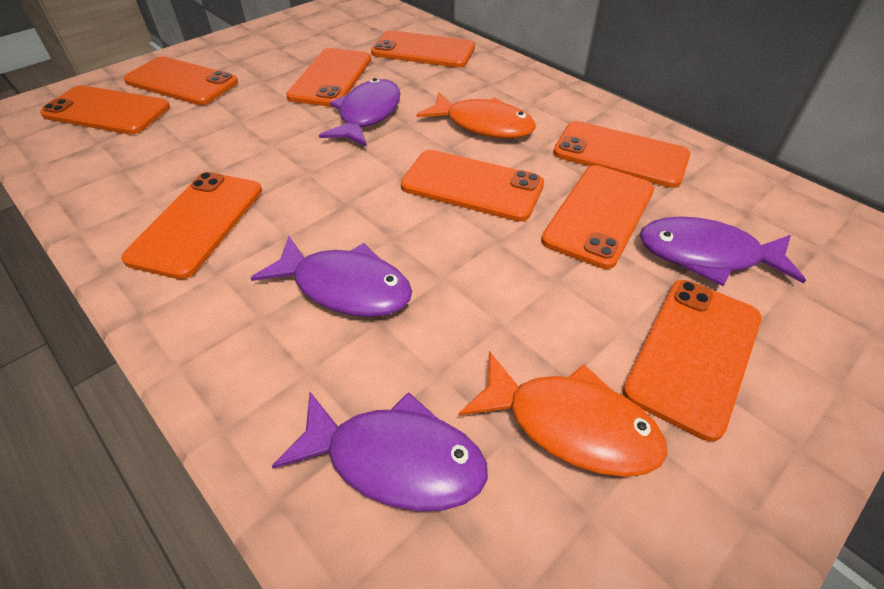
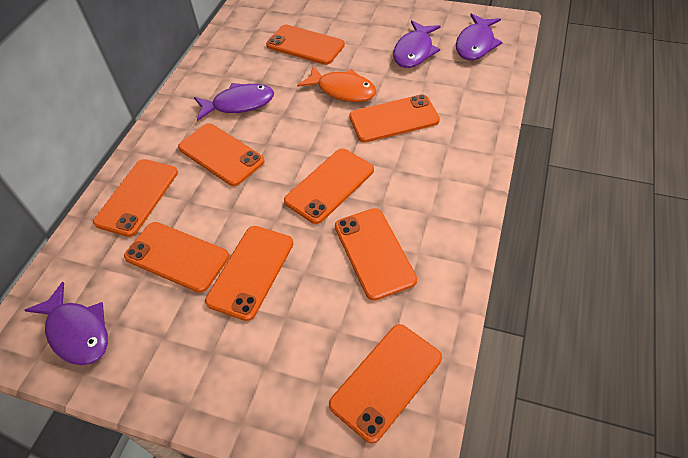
orange fish: 2 -> 1

